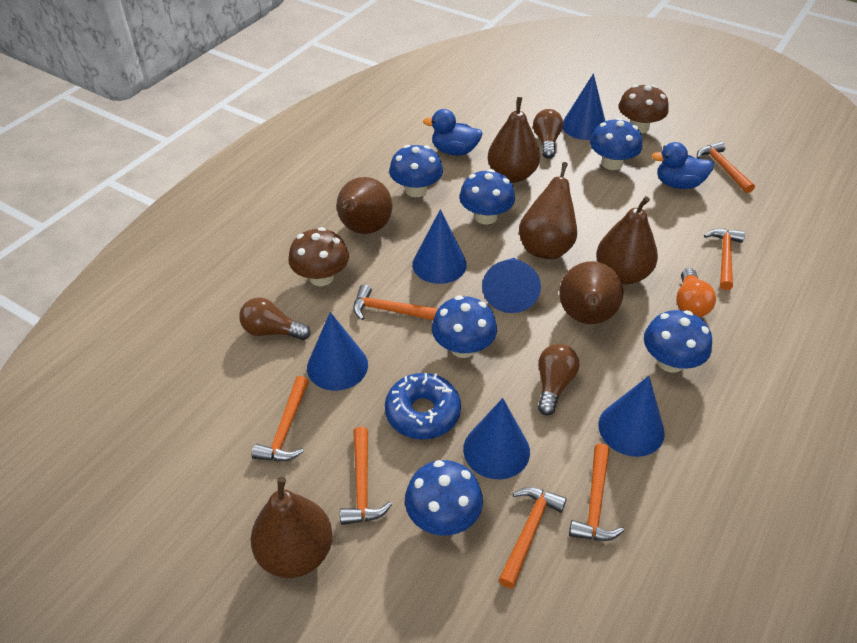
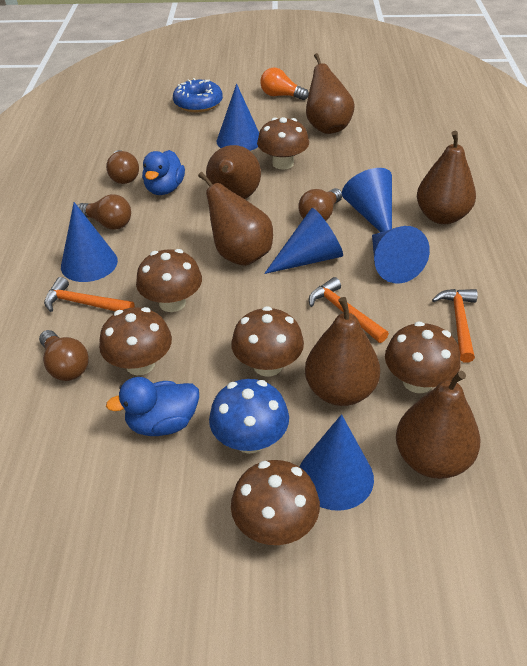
blue mushroom: 6 -> 1
brown light bulb: 3 -> 4
brown mushroom: 2 -> 6
orange hammer: 7 -> 3

